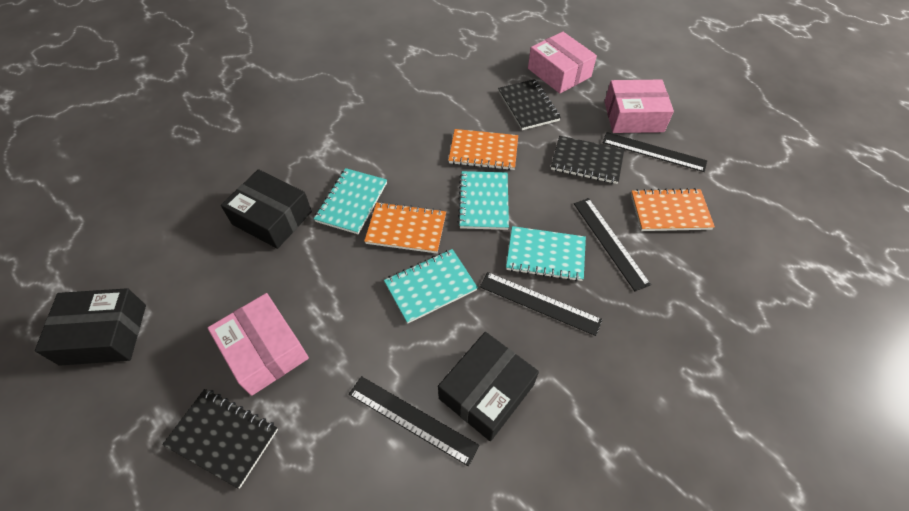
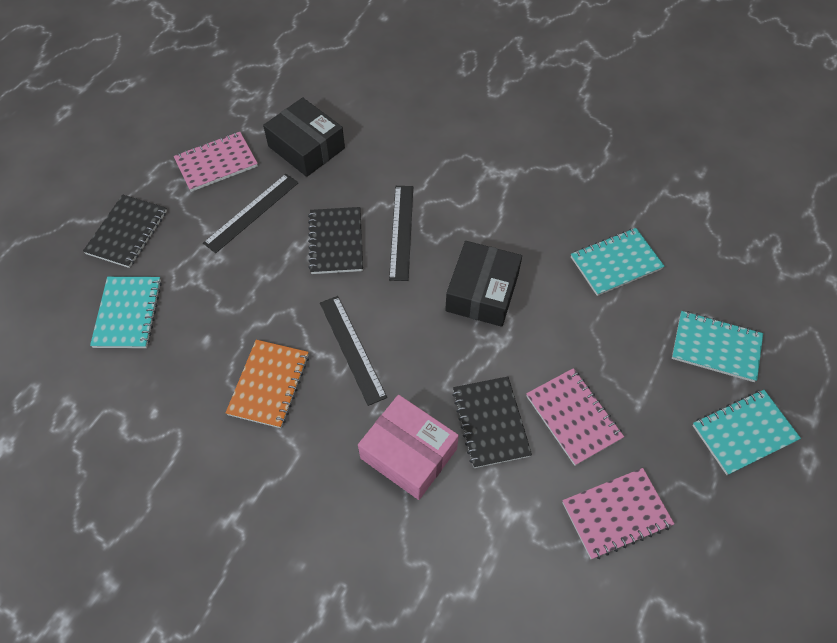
black box: 3 -> 2
black ruler: 4 -> 3
orange notebook: 3 -> 1
pink box: 3 -> 1
pink notebook: 0 -> 3

